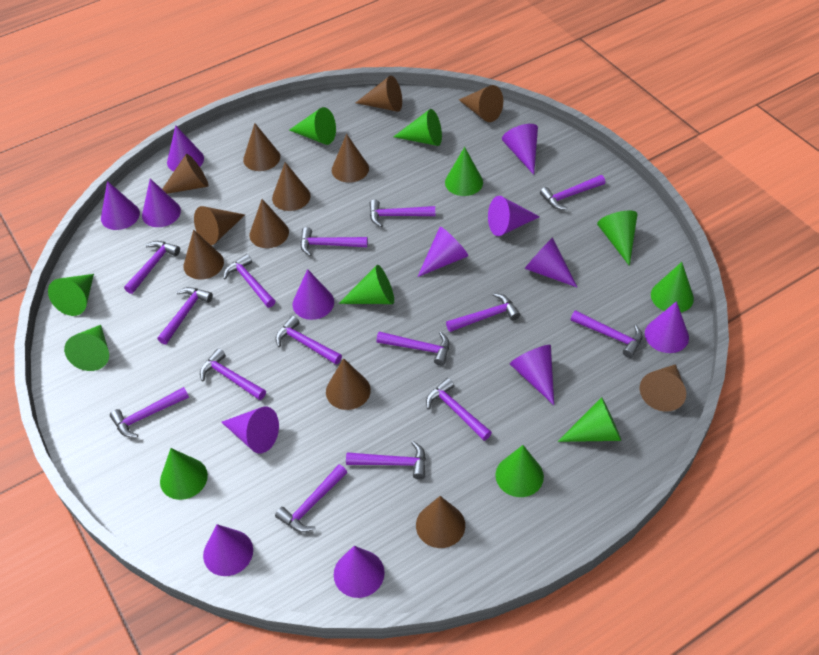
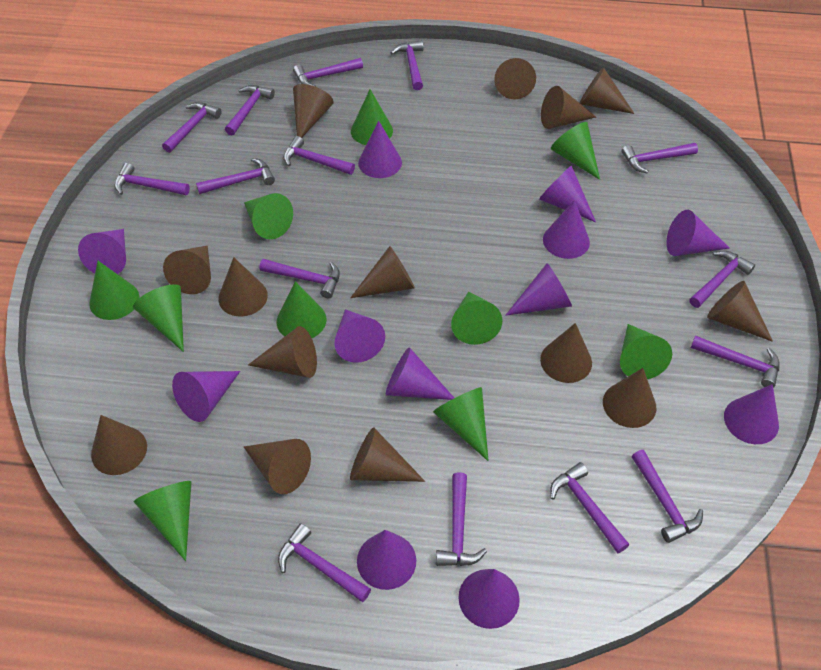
brown cone: 12 -> 14
green cone: 11 -> 10
purple cone: 13 -> 12

